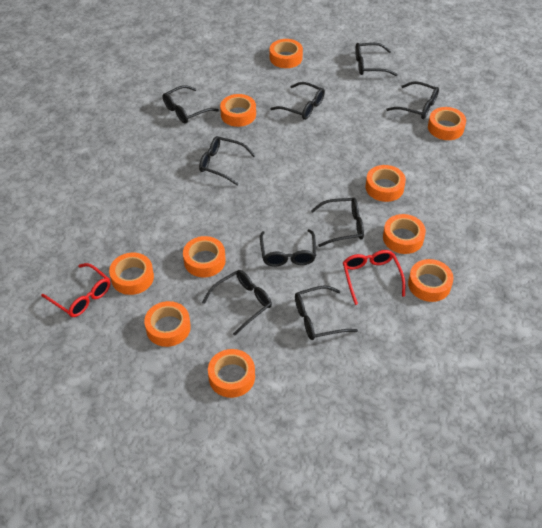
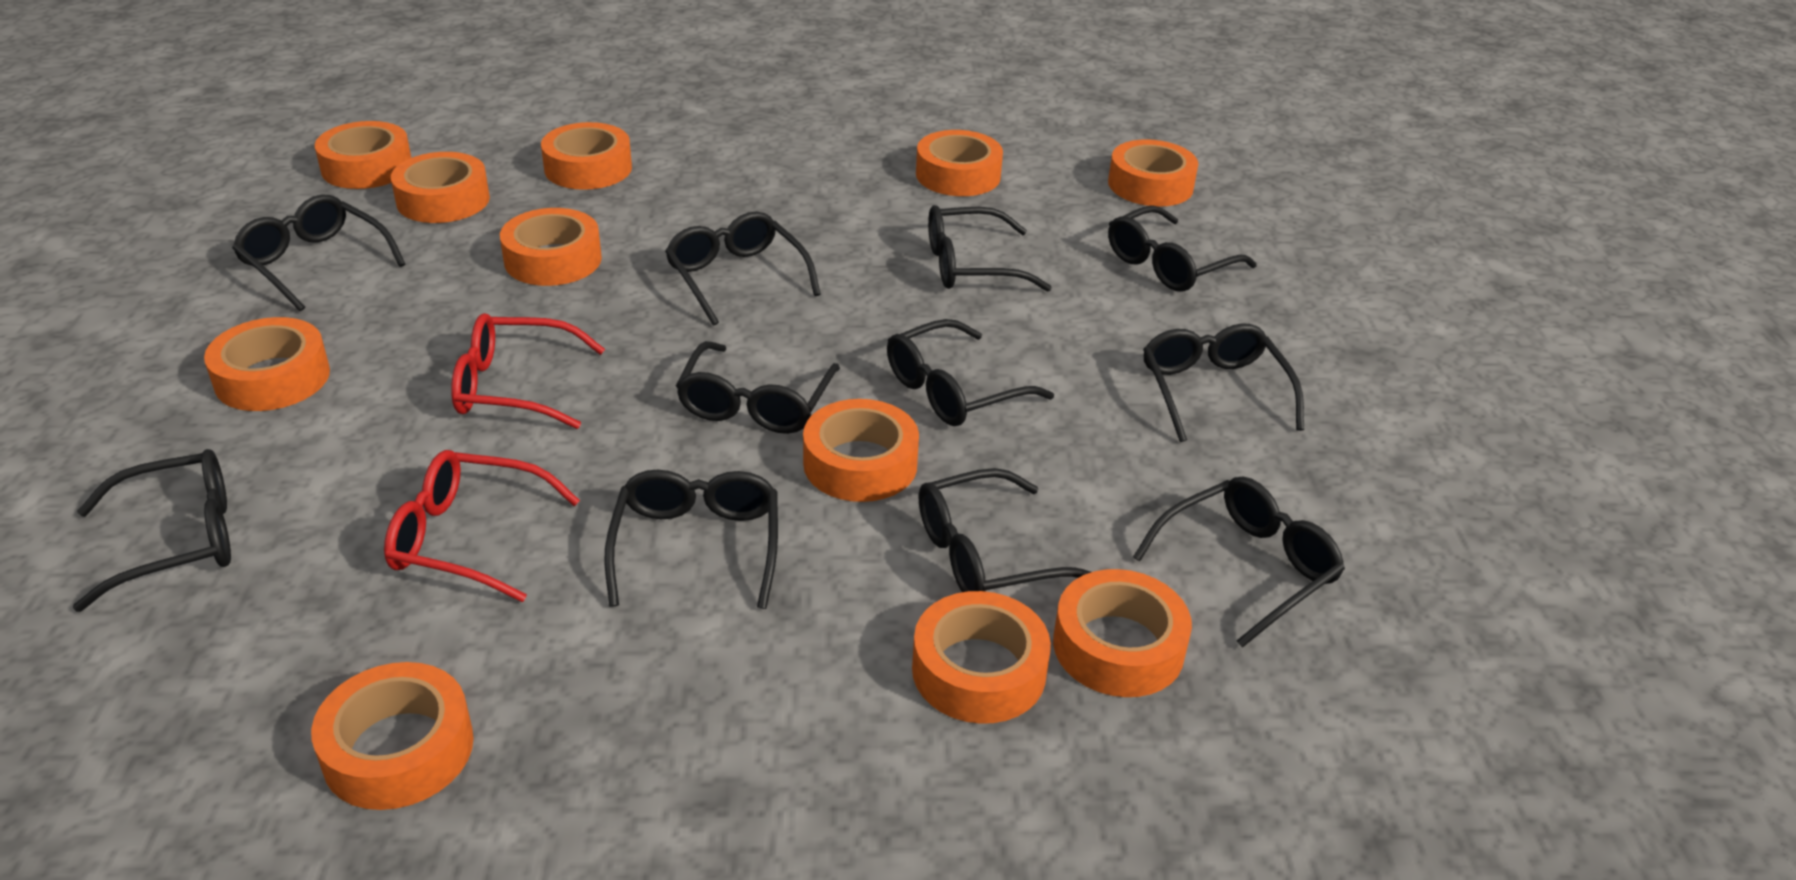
black glasses: 9 -> 11
orange tape: 10 -> 11

